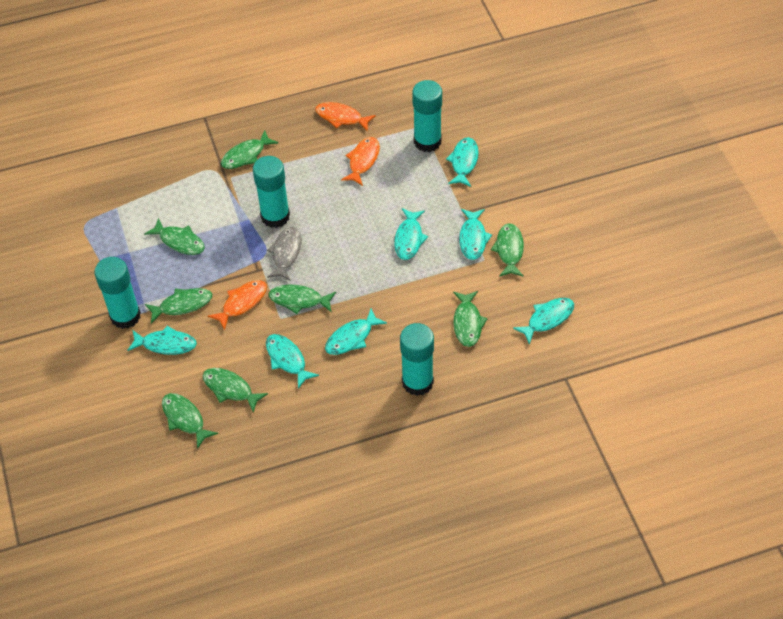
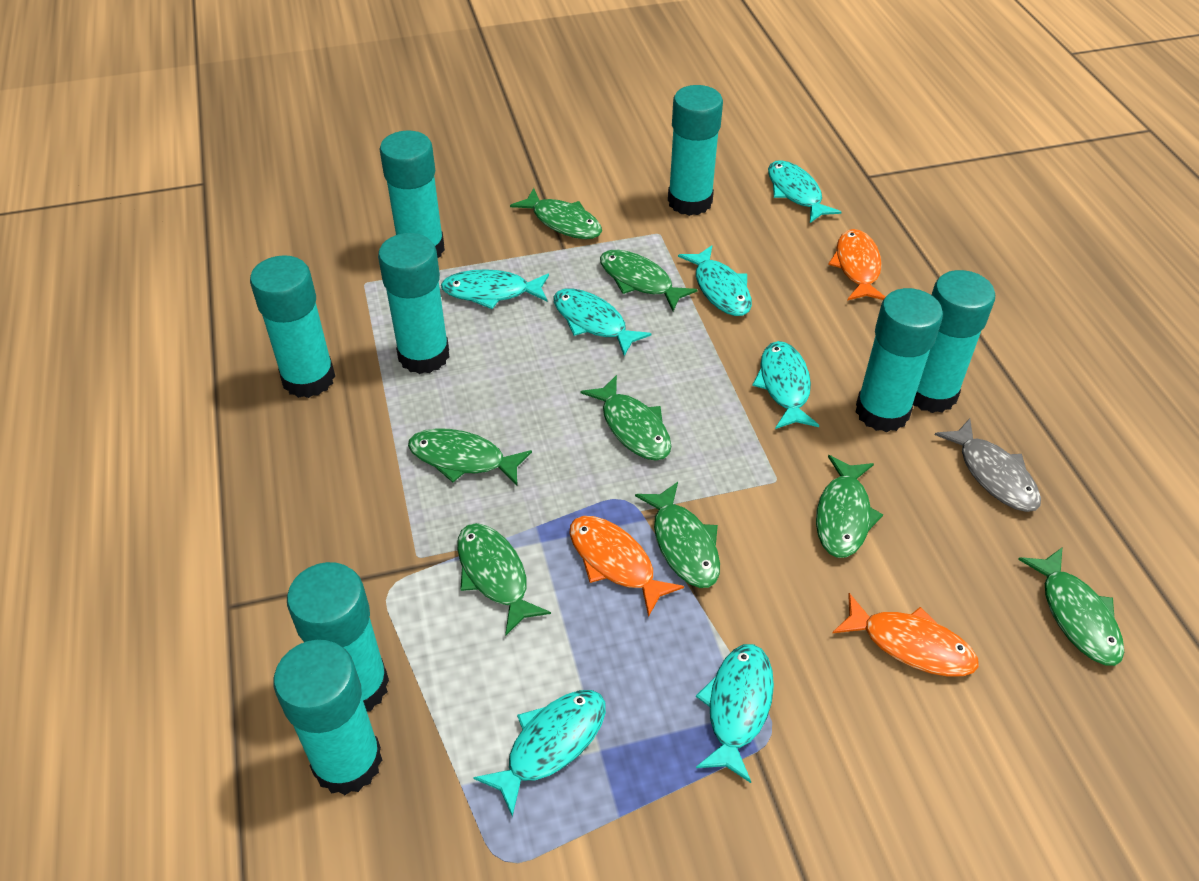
turquoise glue stick: 4 -> 8

